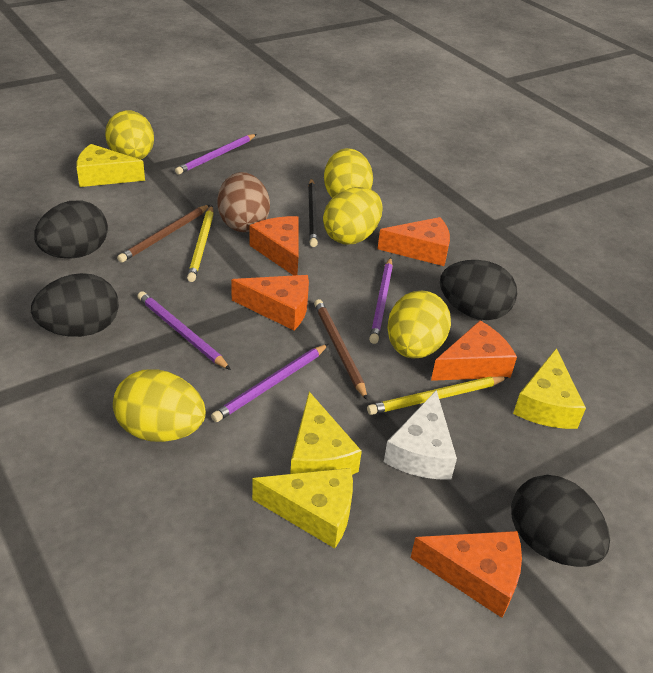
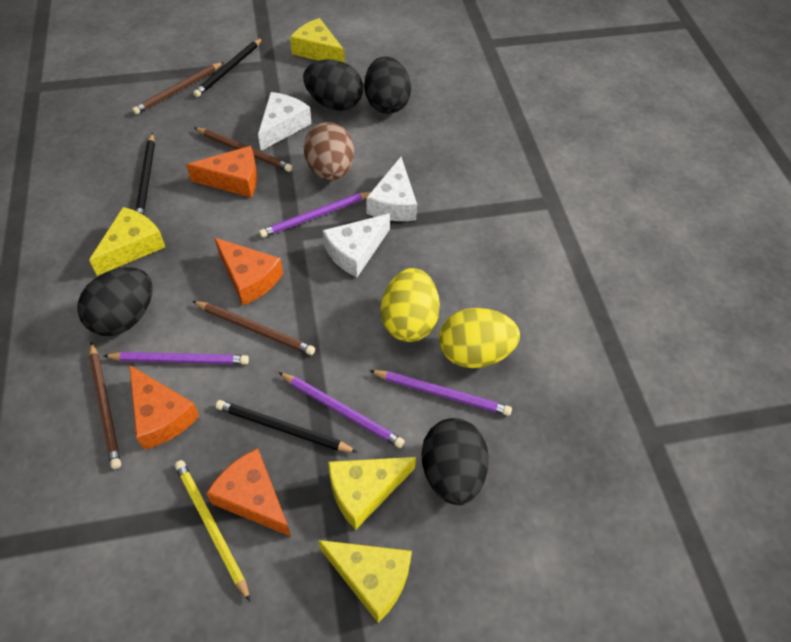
black pencil: 1 -> 3
brown pencil: 2 -> 4
orange cheese: 5 -> 4
white cheese: 1 -> 3
yellow egg: 5 -> 2
yellow pencil: 2 -> 1

